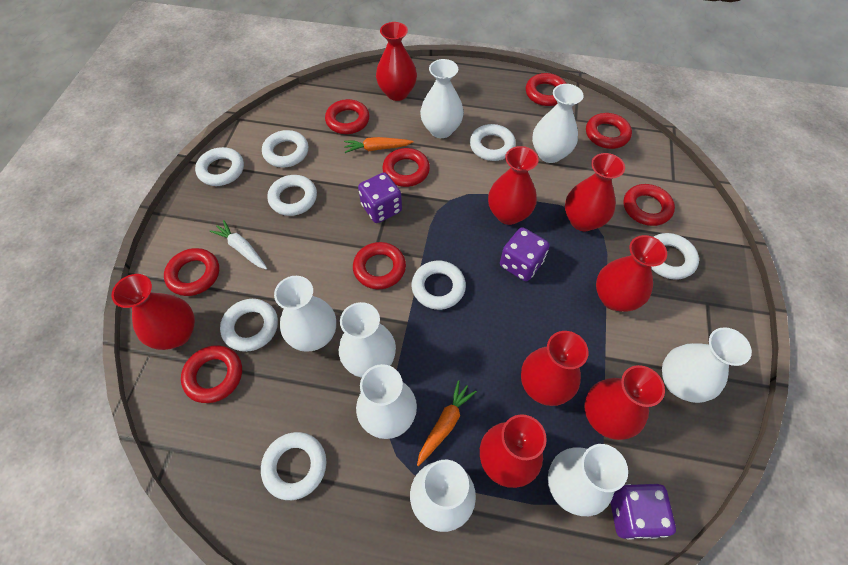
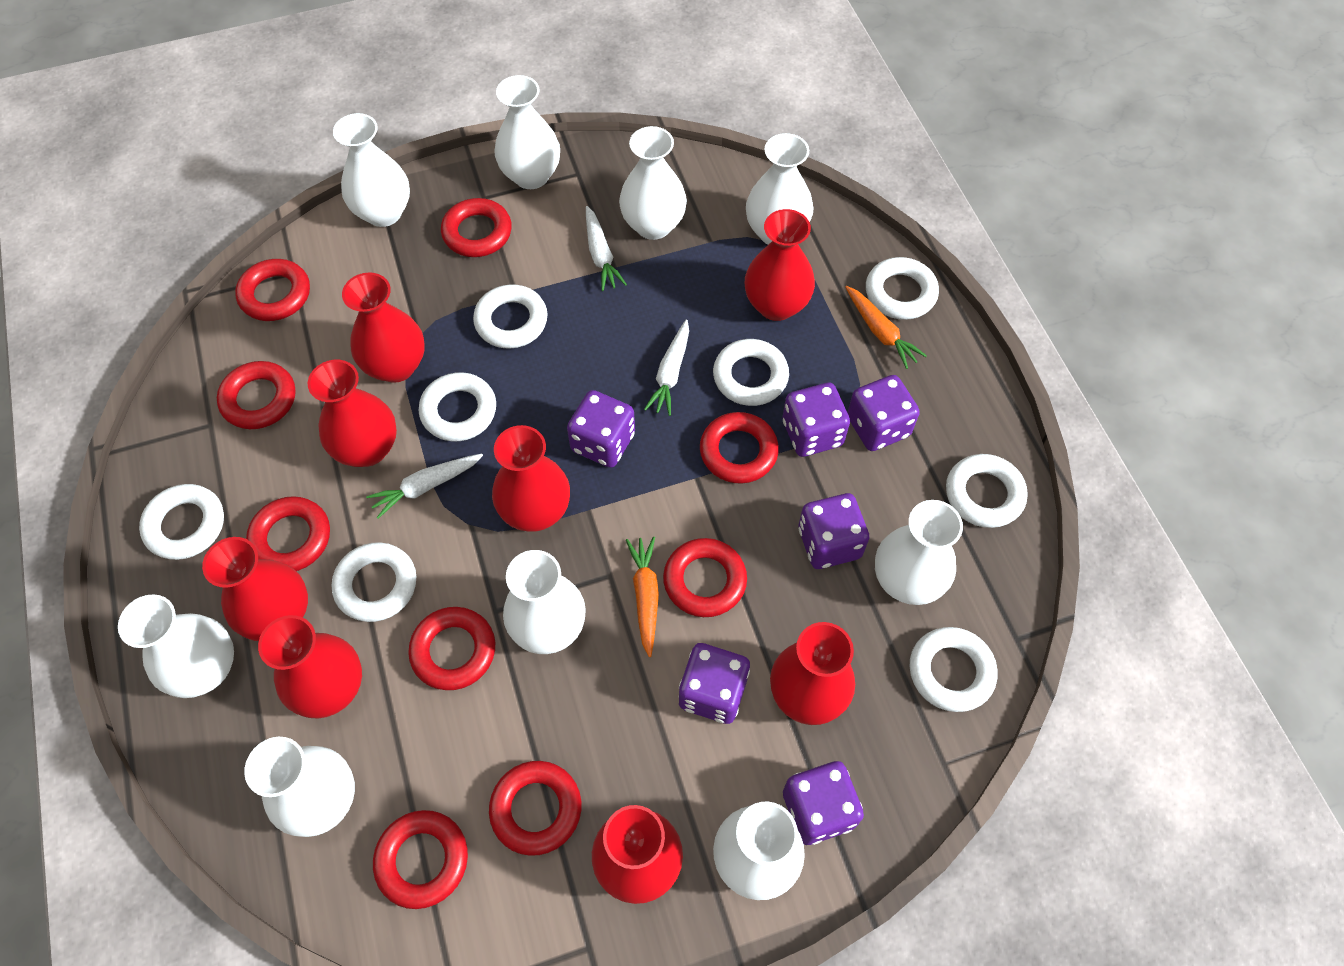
purple dice: 3 -> 6
red ring: 8 -> 9
white carrot: 1 -> 3
white vase: 8 -> 9

